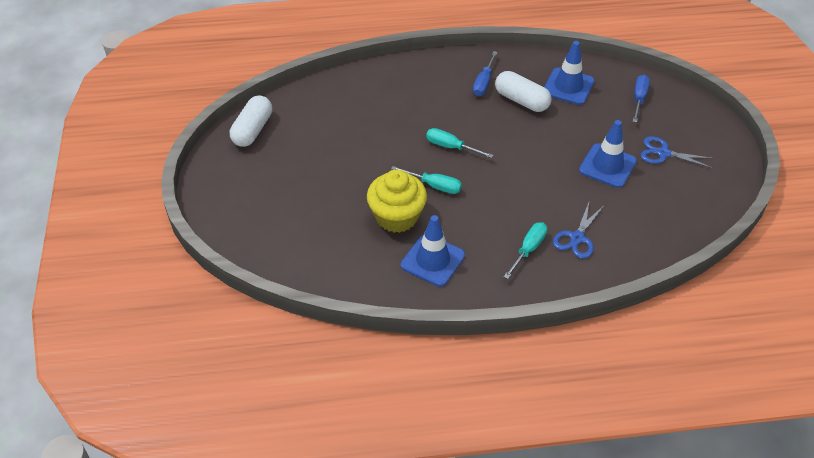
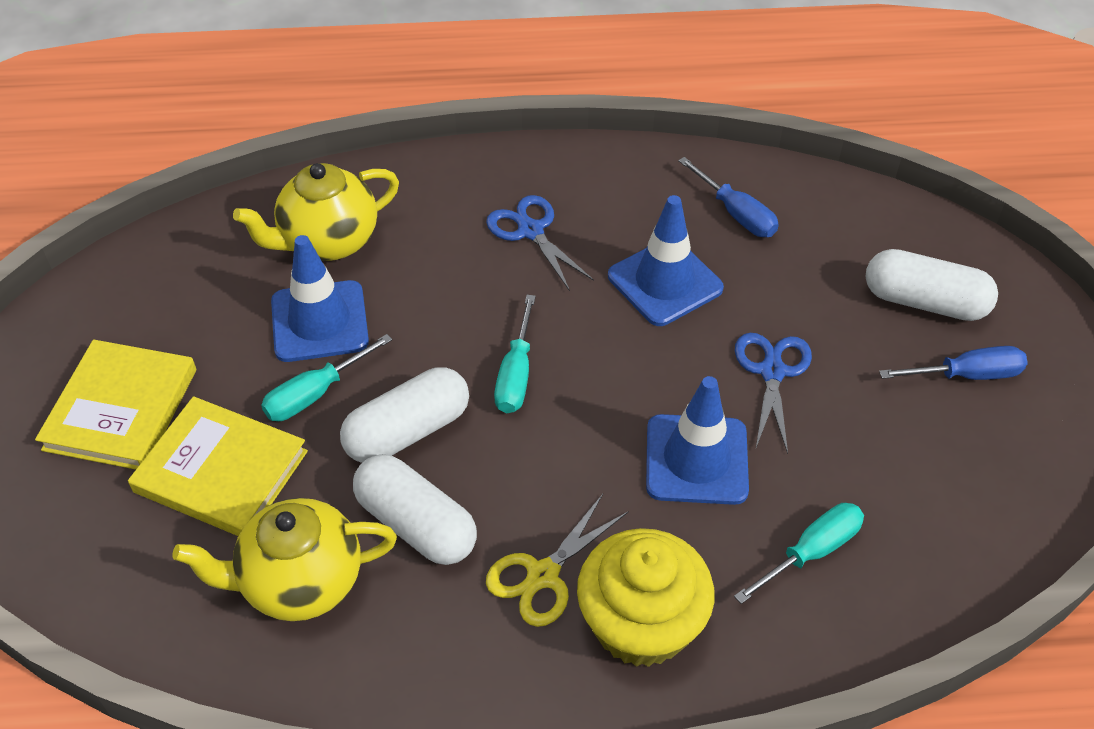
white capsule: 2 -> 3
yellow book: 0 -> 2
yellow scissors: 0 -> 1
yellow teapot: 0 -> 2

